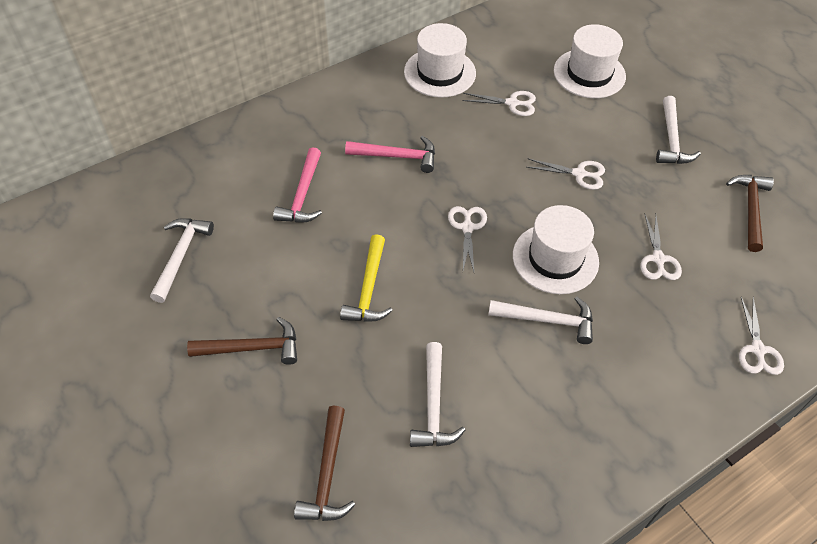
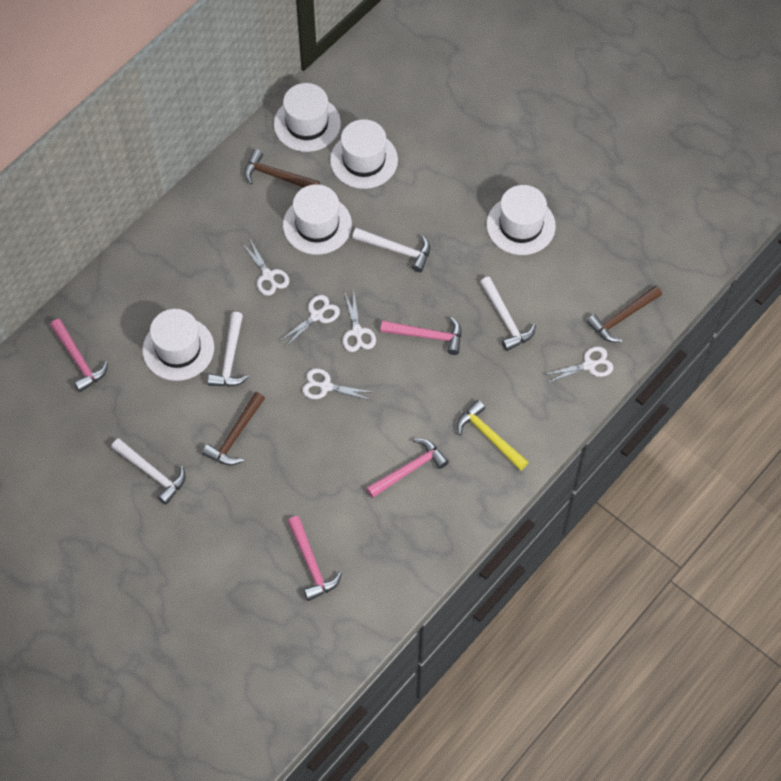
pink hammer: 2 -> 4
white hat: 3 -> 5

